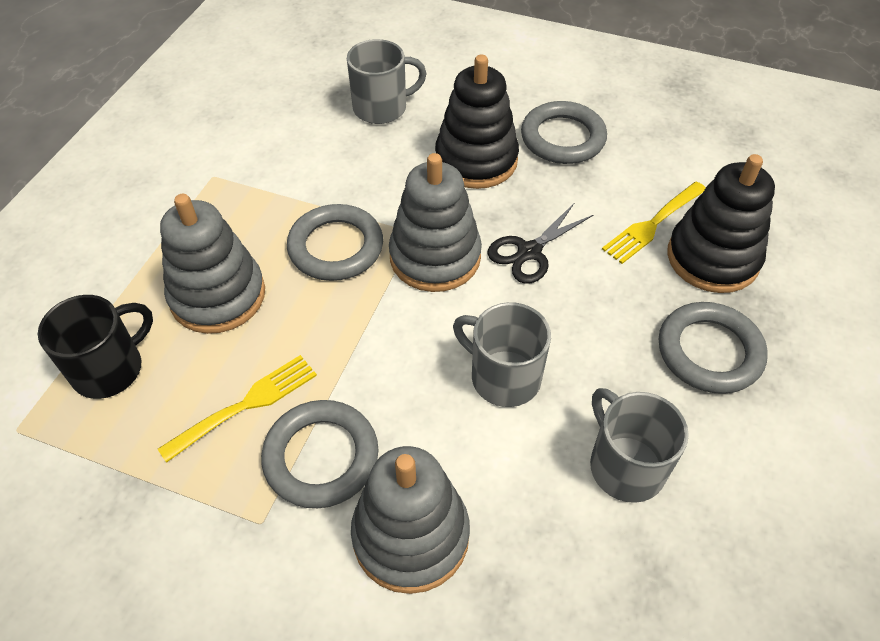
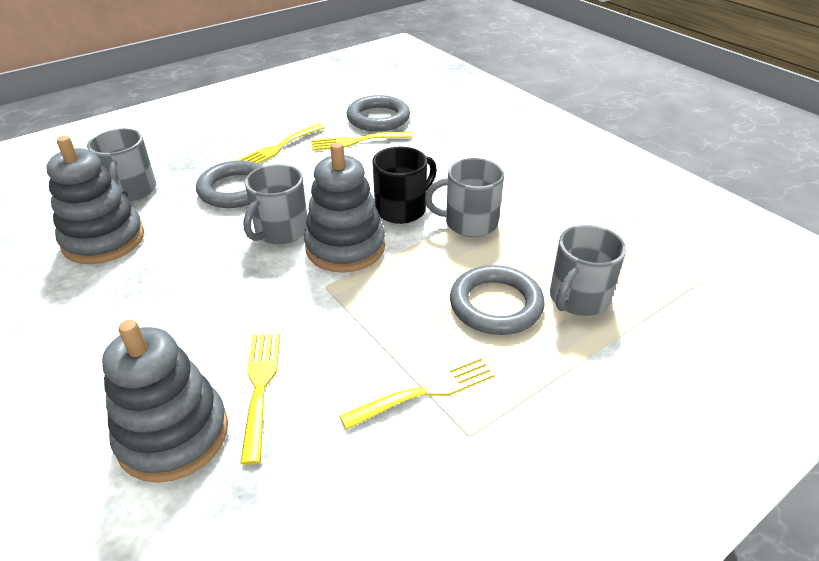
black scissors: 1 -> 0
black stacking toy: 2 -> 0
grey mug: 3 -> 4
grey ring: 4 -> 3
yellow fork: 2 -> 4

